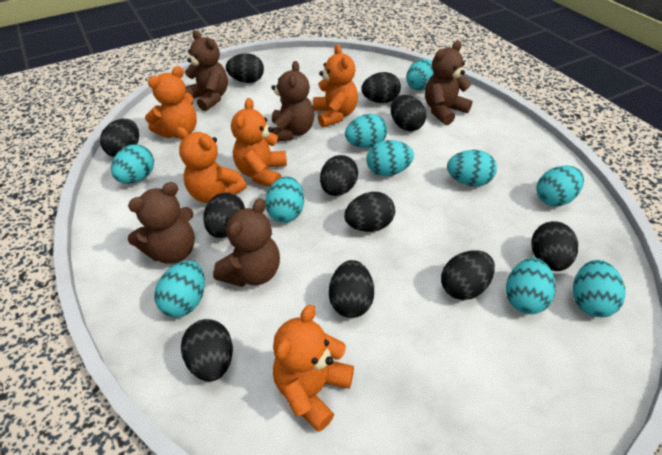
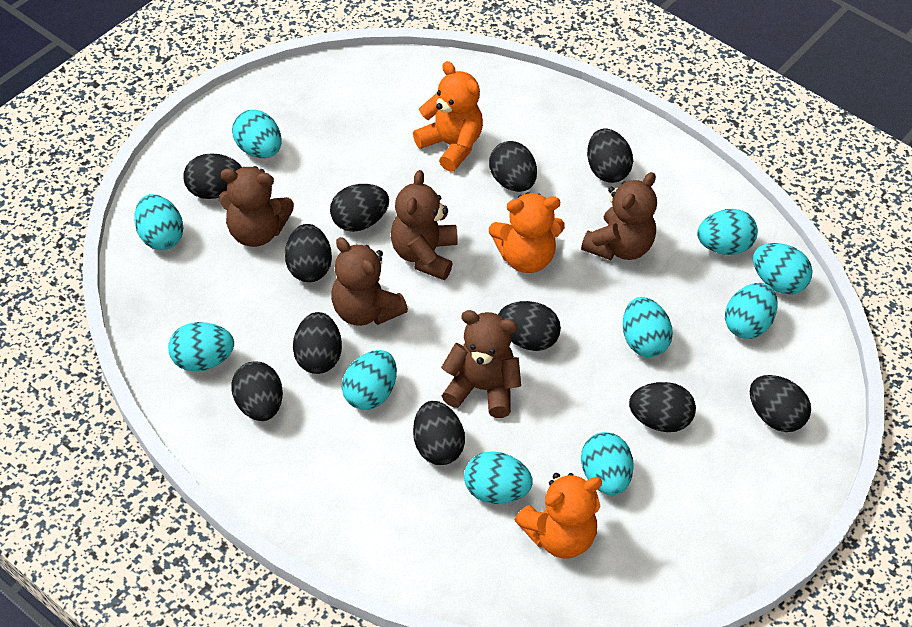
orange teddy bear: 5 -> 3

